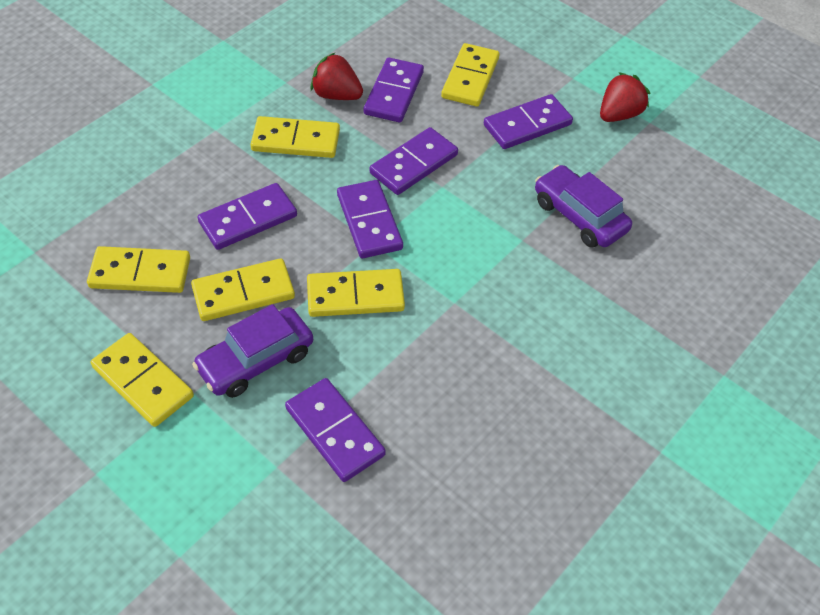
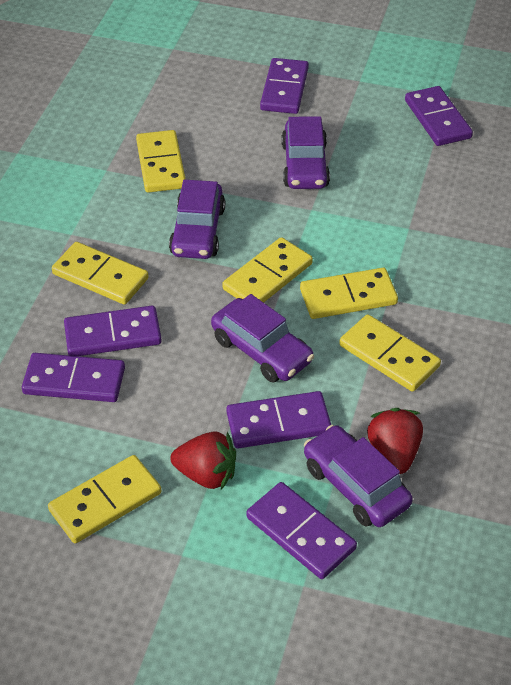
purple car: 2 -> 4

